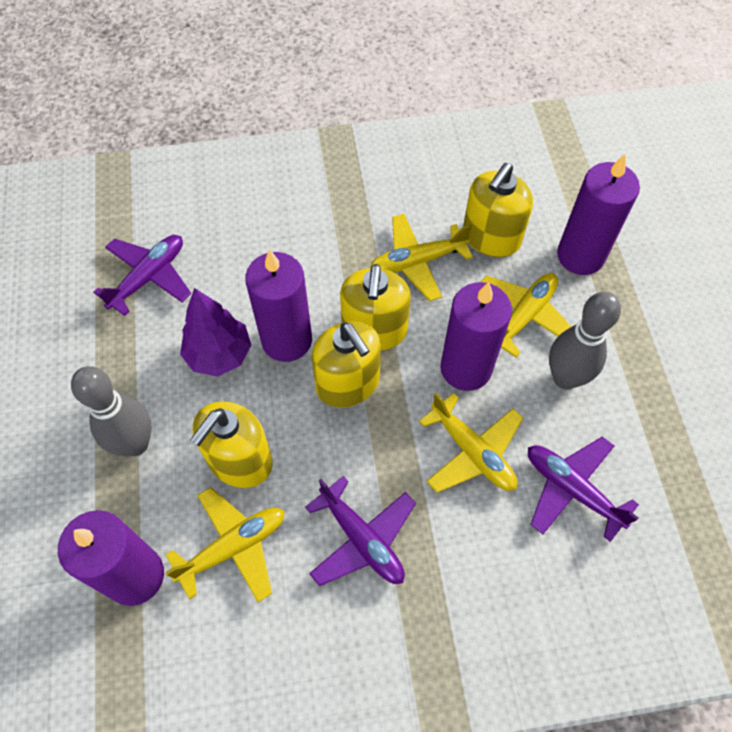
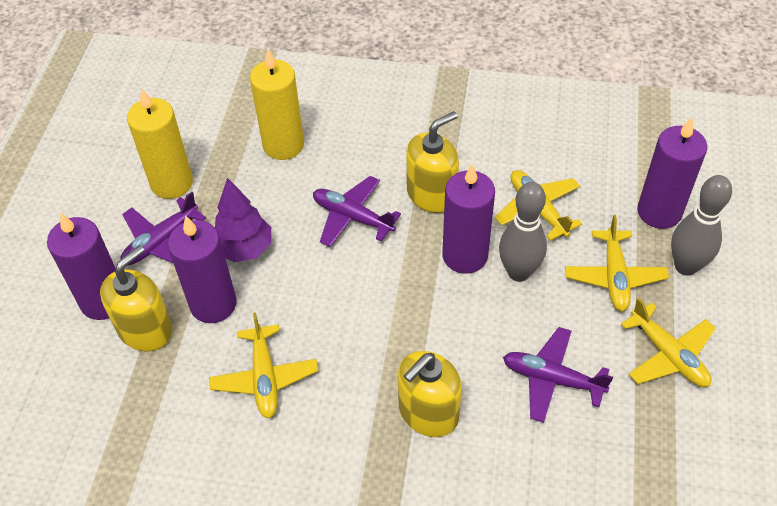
yellow candle: 0 -> 2
yellow soap dispenser: 4 -> 3

